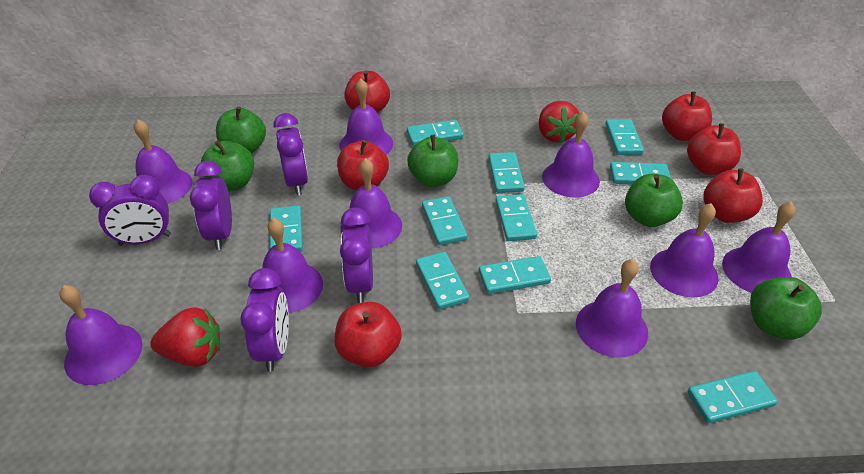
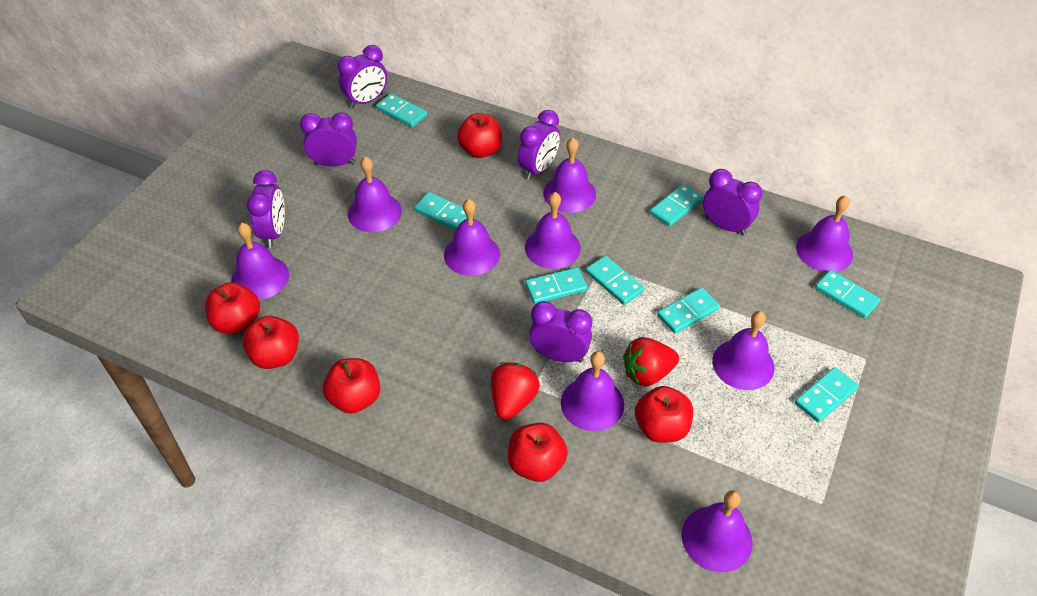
green apple: 5 -> 0
purple clock: 5 -> 6
turquoise domino: 10 -> 8

